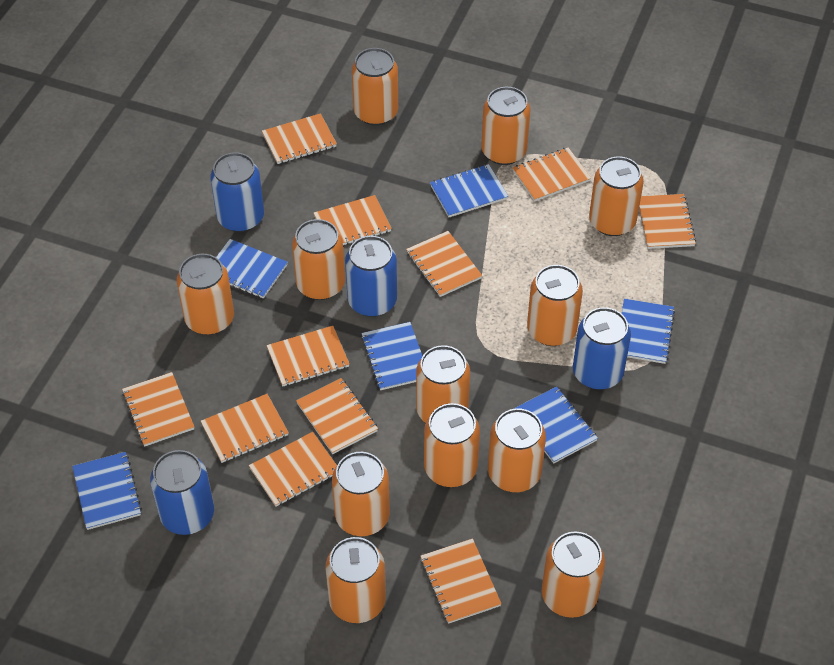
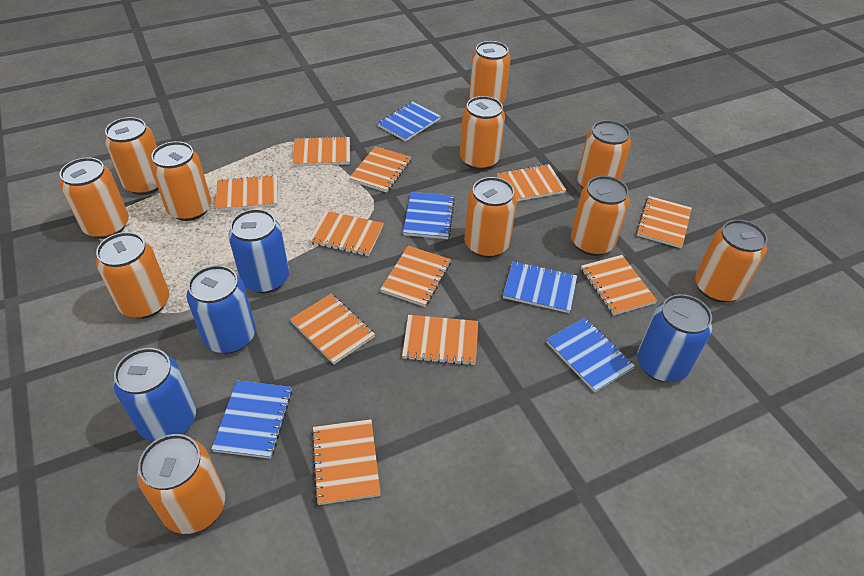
blue notebook: 6 -> 5
orange can: 12 -> 11

